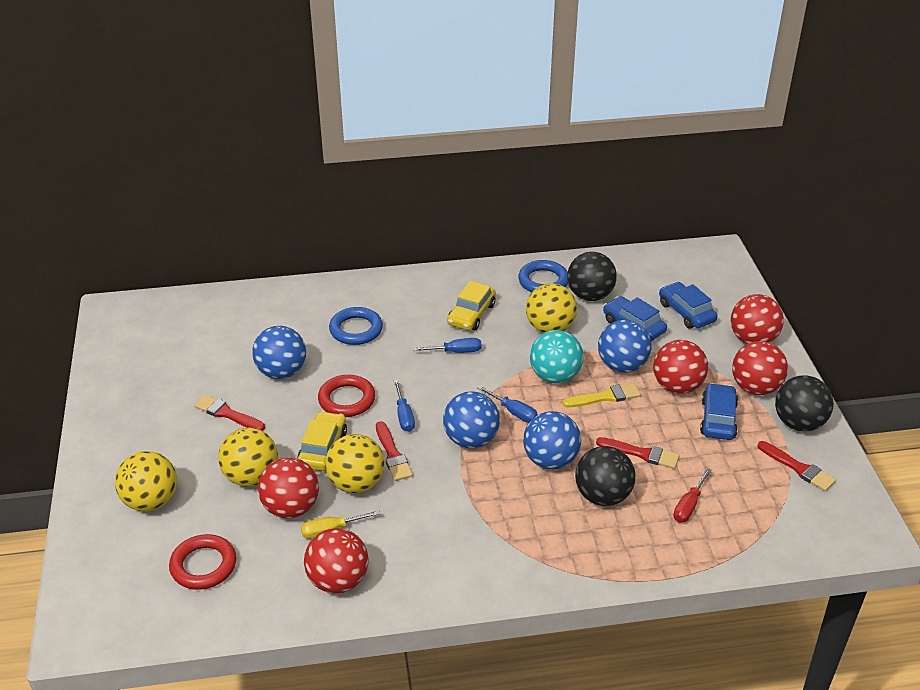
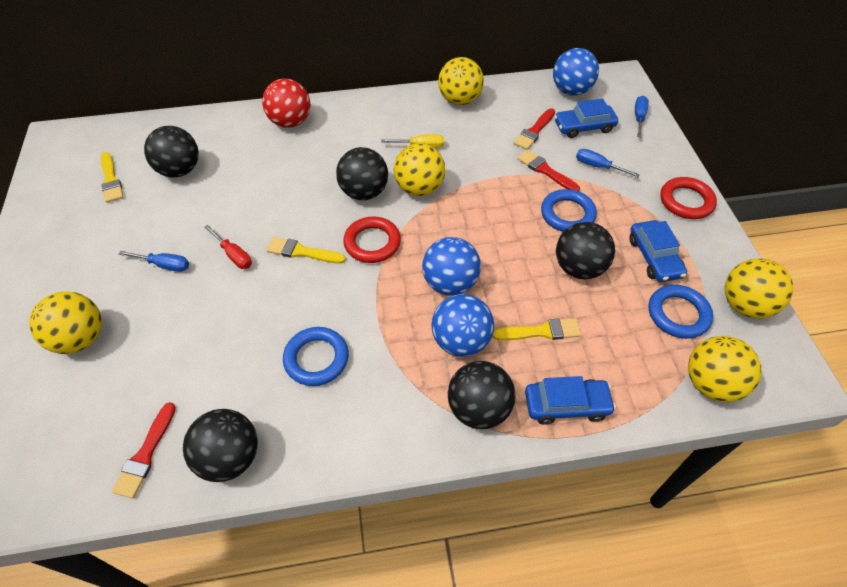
black ball: 3 -> 5
blue ball: 4 -> 3
blue ring: 2 -> 3
red ball: 5 -> 1
red brush: 4 -> 3
turquoise ball: 1 -> 0
yellow ball: 4 -> 5
yellow brush: 1 -> 3
yellow car: 2 -> 0

